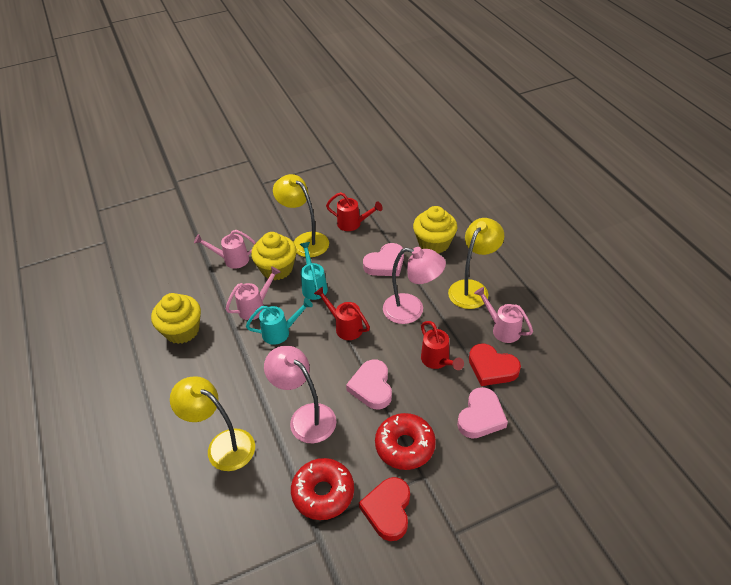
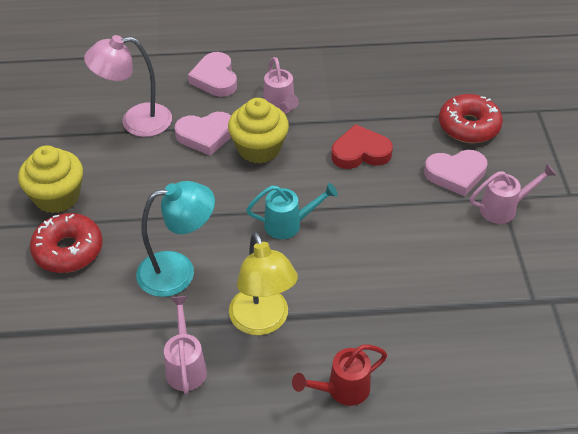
pink lamp: 2 -> 1
red heart: 2 -> 1
red watering can: 3 -> 1
turquoise lamp: 0 -> 1
turquoise watering can: 2 -> 1
yellow cupcake: 3 -> 2
yellow lamp: 3 -> 1

